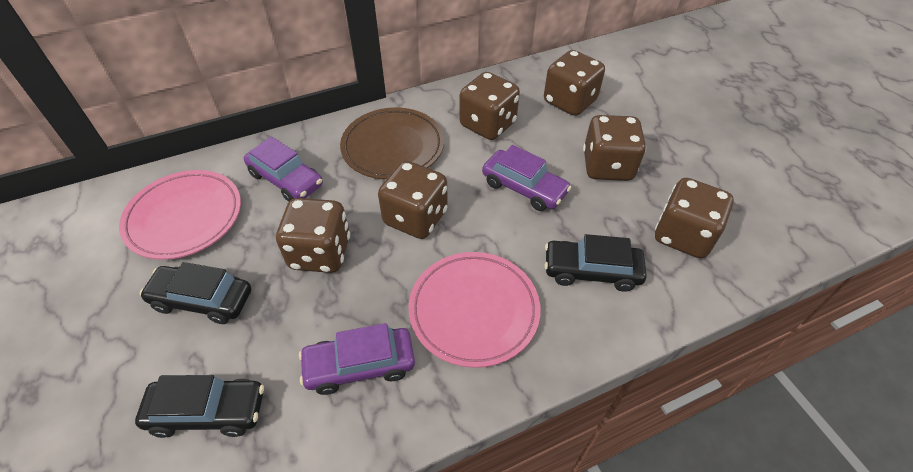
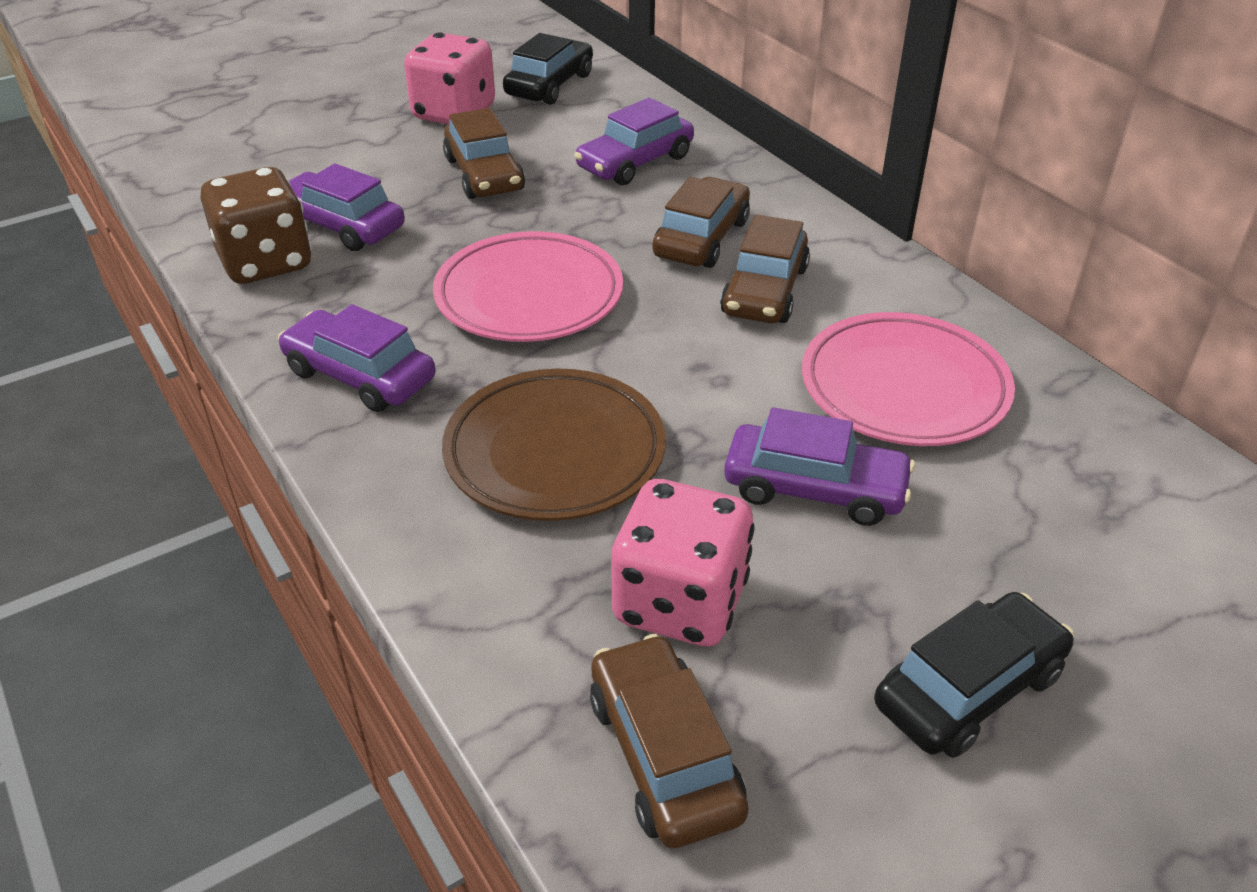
black car: 3 -> 2
brown car: 0 -> 4
brown dice: 6 -> 1
pink dice: 0 -> 2
purple car: 3 -> 4

